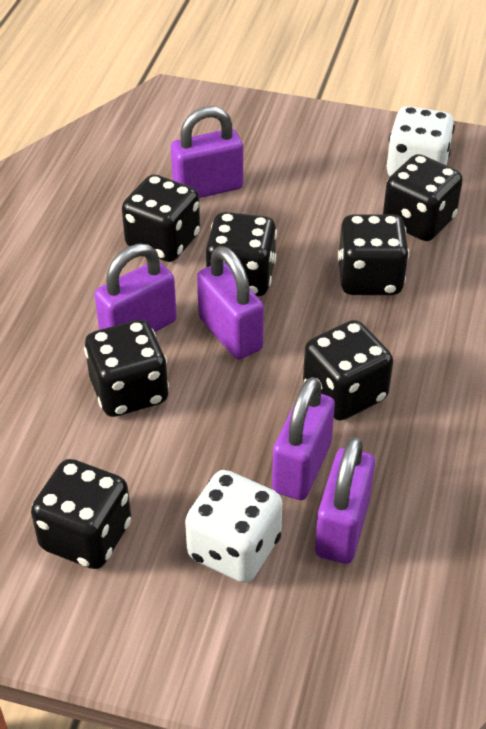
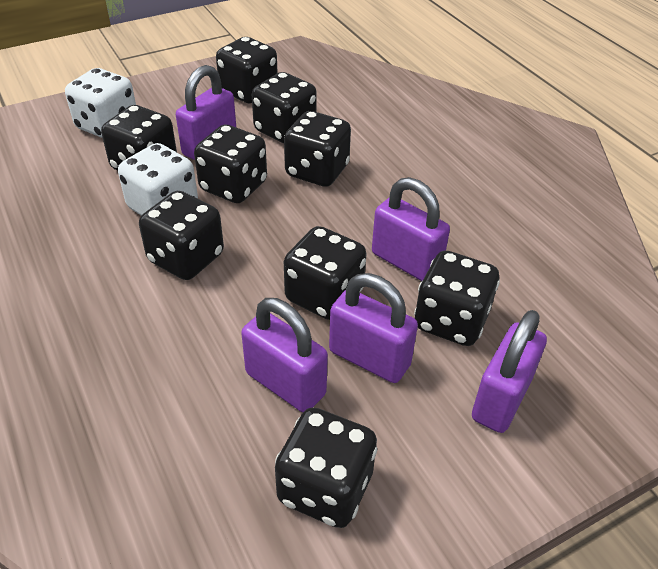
black dice: 7 -> 9

